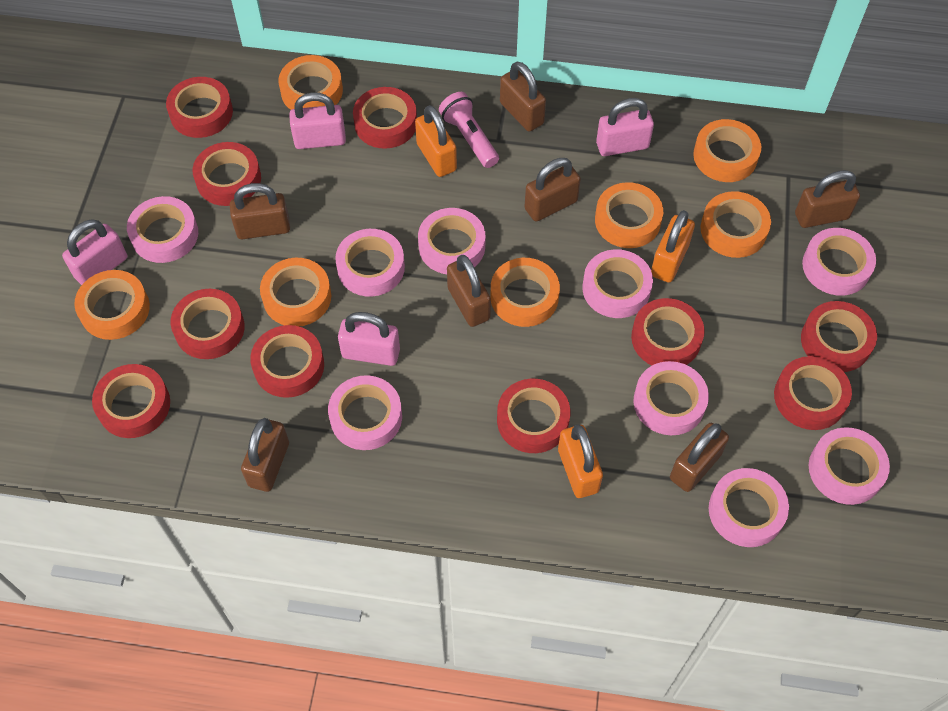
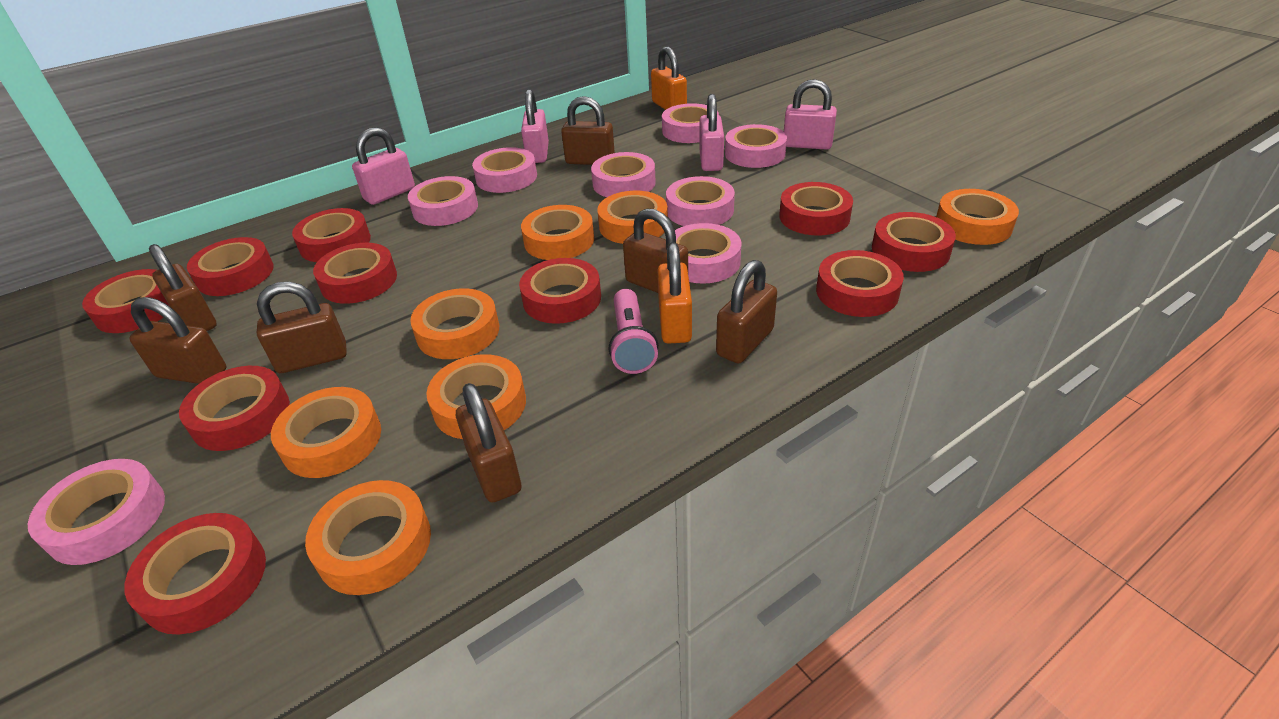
orange padlock: 3 -> 2
pink tape: 9 -> 8

